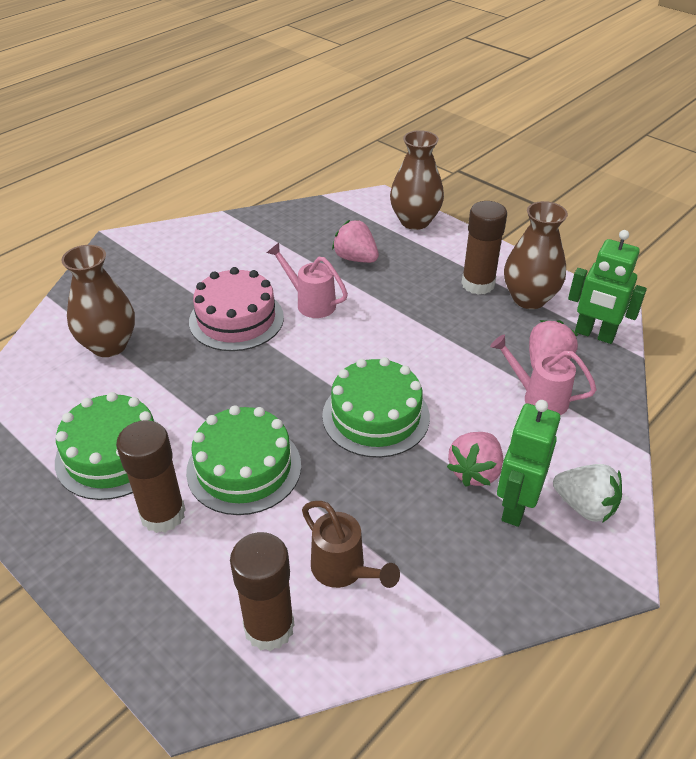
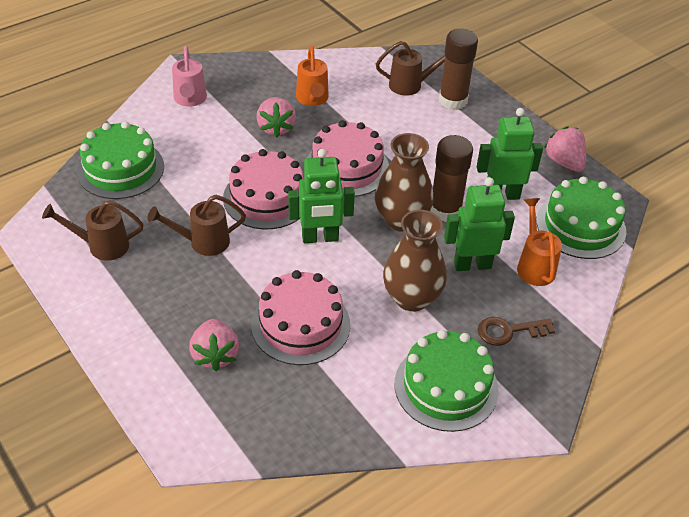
brown glue stick: 3 -> 2
brown key: 0 -> 1
brown vase: 3 -> 2
brown watering can: 1 -> 3
green robot: 2 -> 3
orange watering can: 0 -> 2
pink cake: 1 -> 3
pink watering can: 2 -> 1
white strawberry: 1 -> 0

